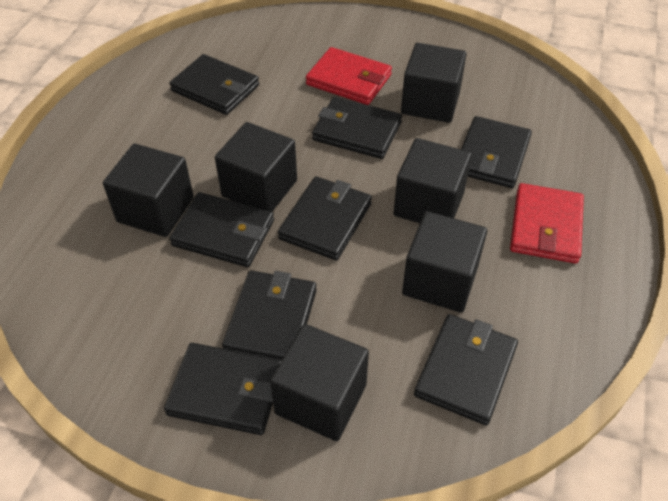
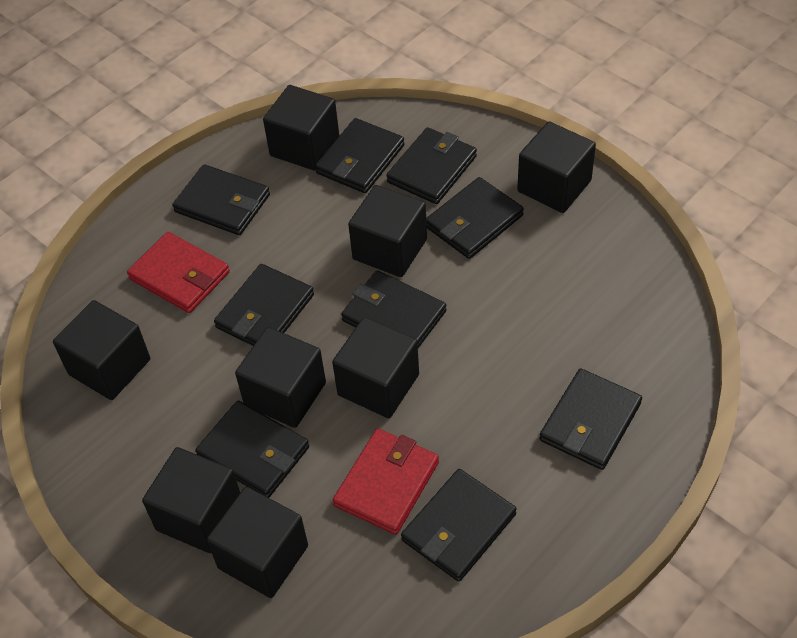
black cube: 6 -> 8
black wallet: 8 -> 9

